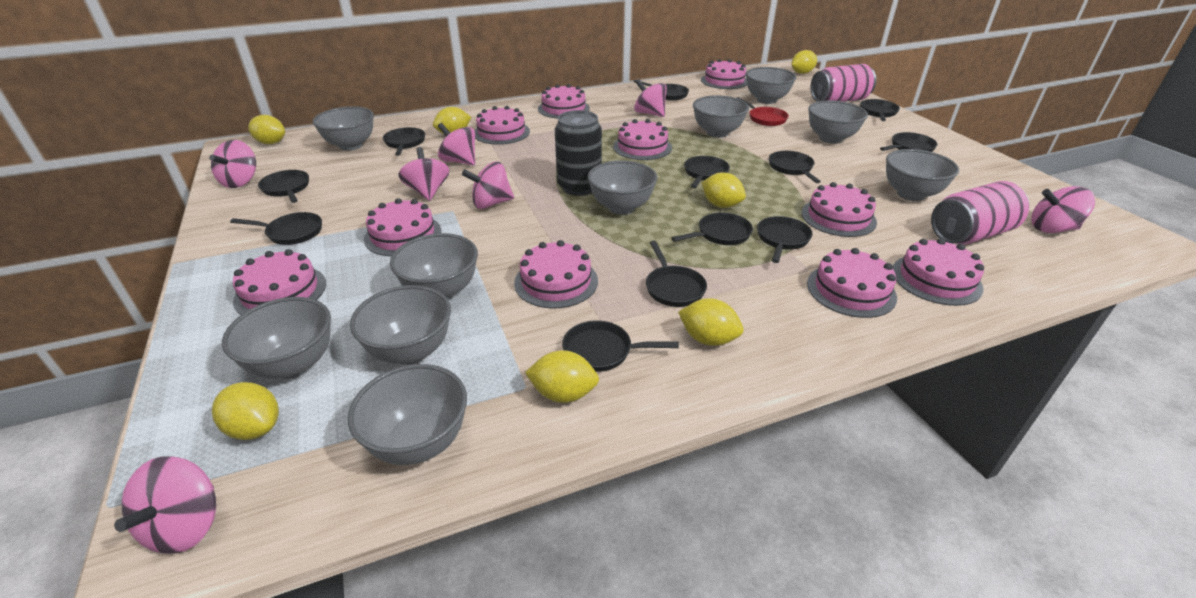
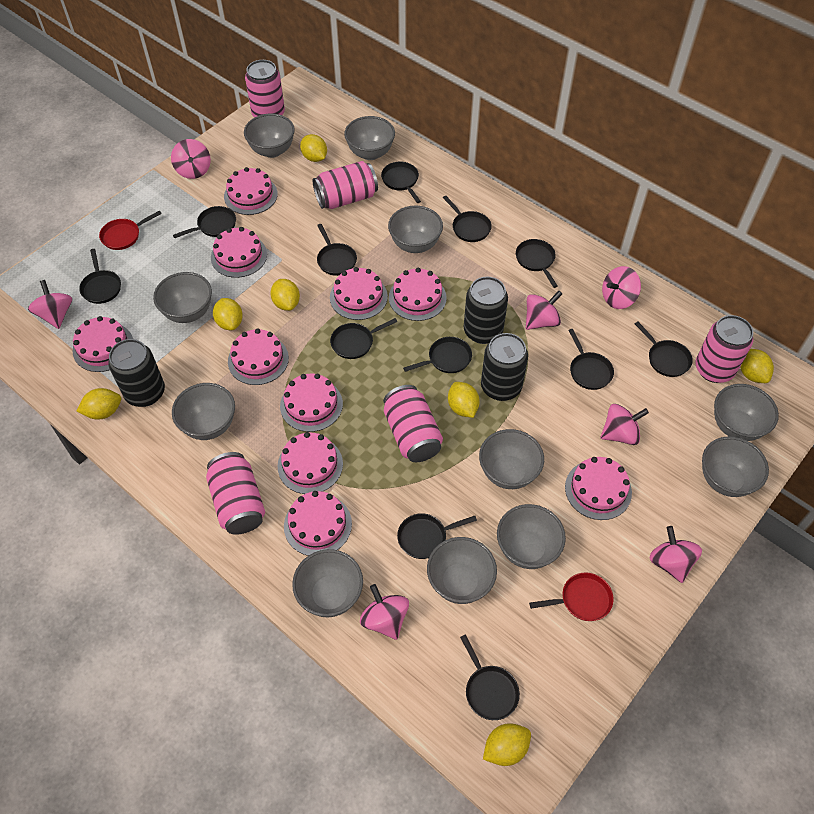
black can: 1 -> 3
grey bowl: 10 -> 11
pink can: 2 -> 5
red pan: 1 -> 2

